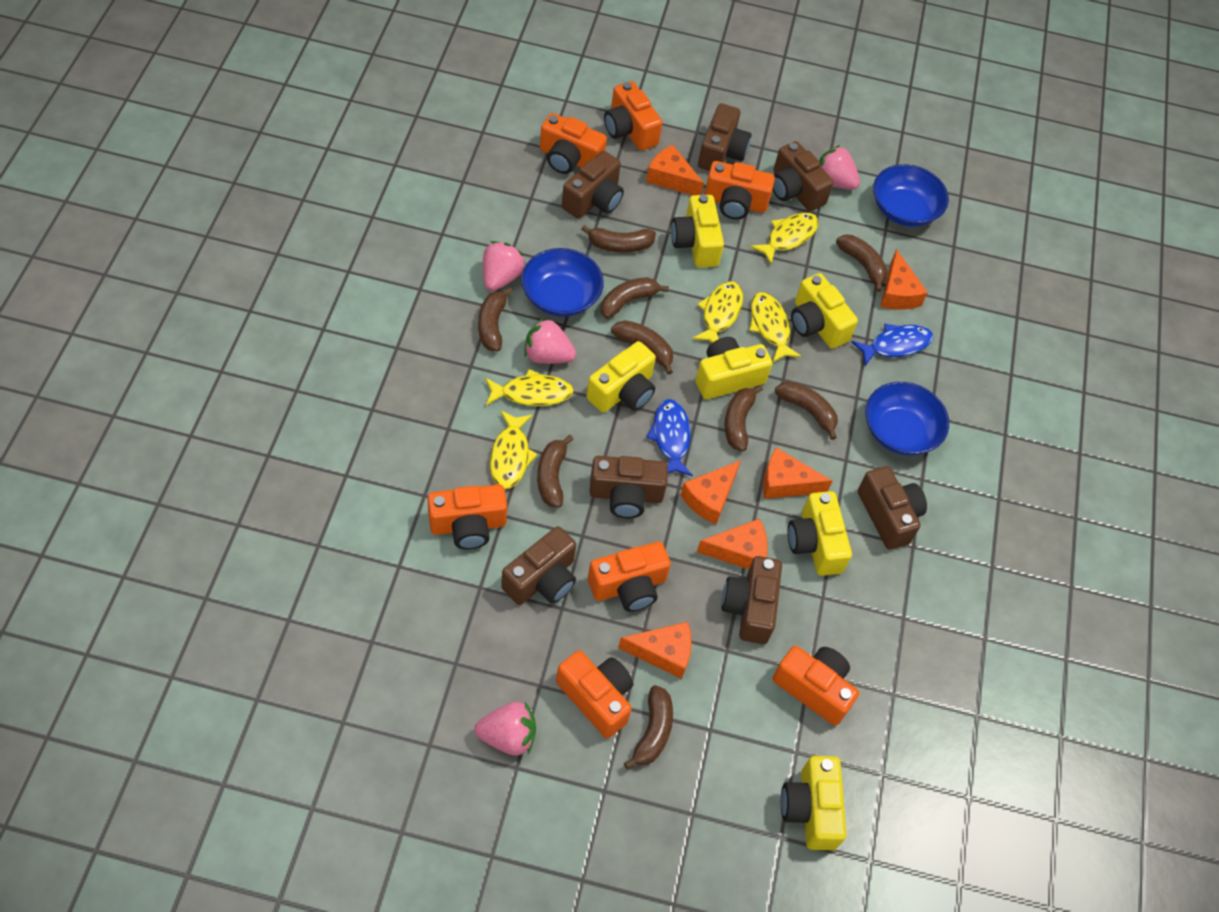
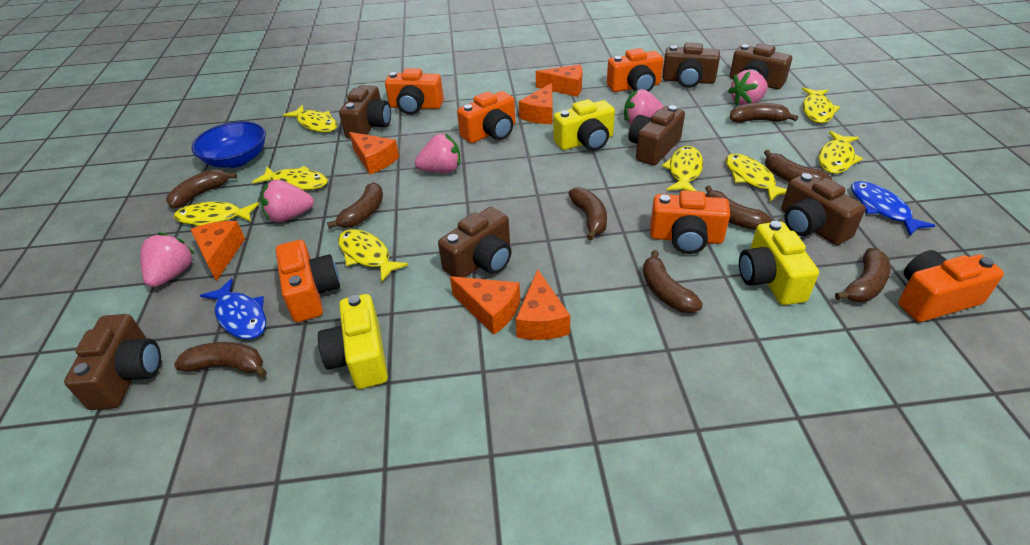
blue bowl: 3 -> 1
orange camera: 7 -> 6
pink strawberry: 4 -> 5
yellow camera: 6 -> 3
yellow fish: 5 -> 8

